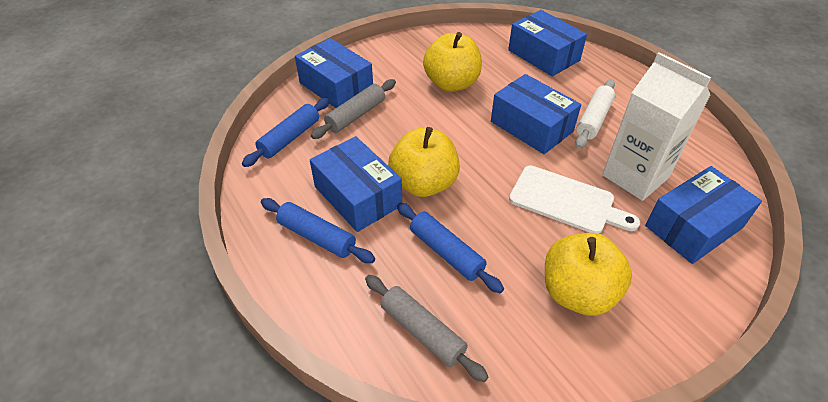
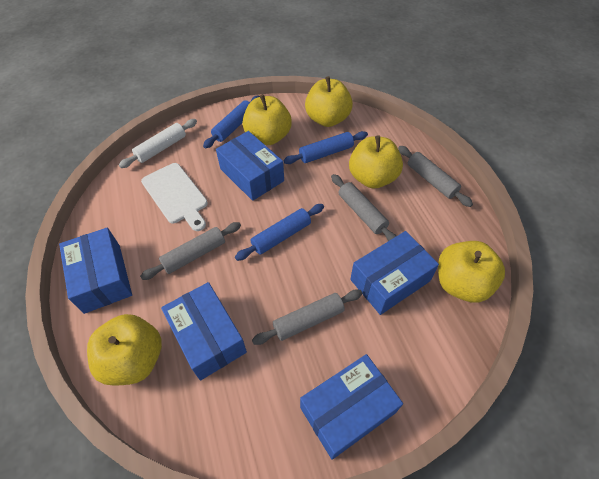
grey rolling pin: 2 -> 4
white carton: 1 -> 0
yellow apple: 3 -> 5

